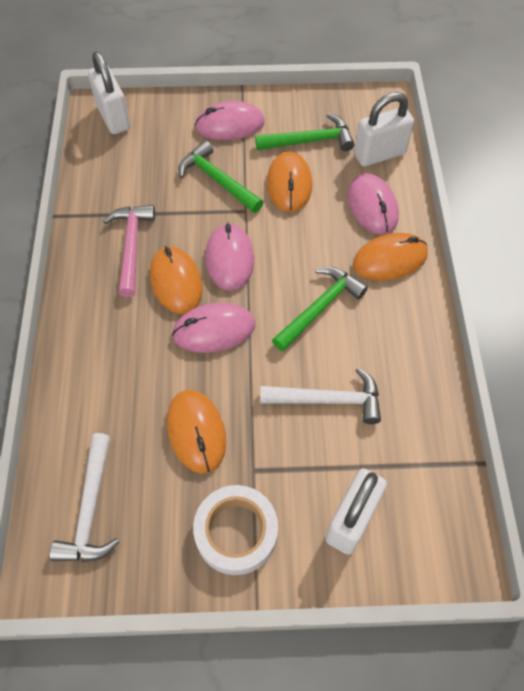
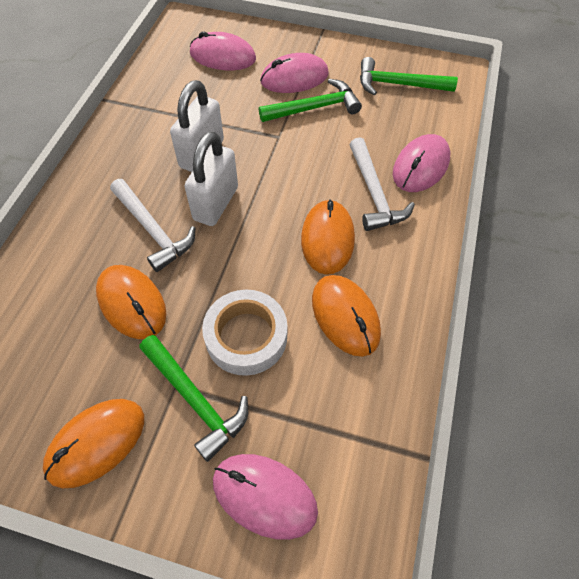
pink hammer: 1 -> 0
white padlock: 3 -> 2

